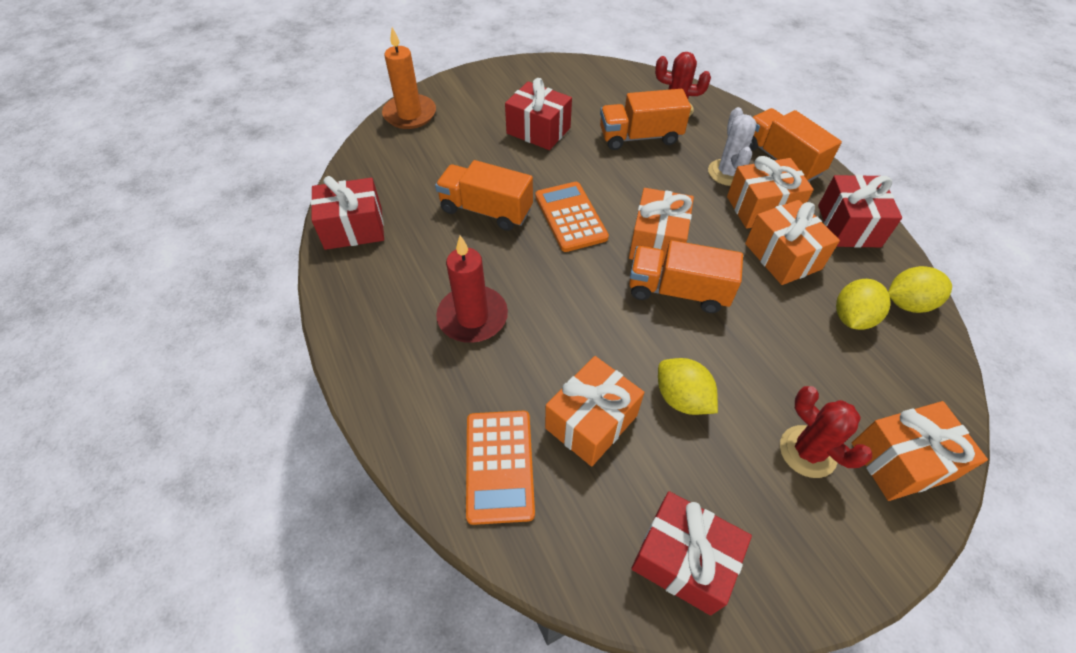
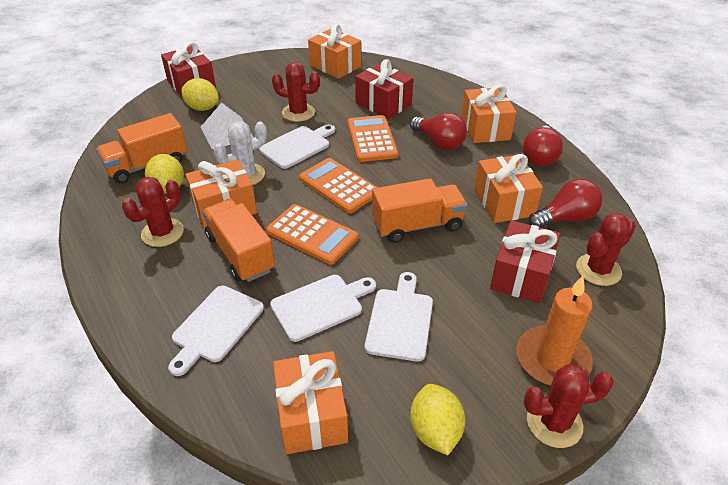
orange calculator: 2 -> 3
orange truck: 4 -> 3
red cactus: 2 -> 4
red candle: 1 -> 0
red gift: 4 -> 3
red light bulb: 0 -> 3
white cutting board: 0 -> 4
white pyramid: 0 -> 1

